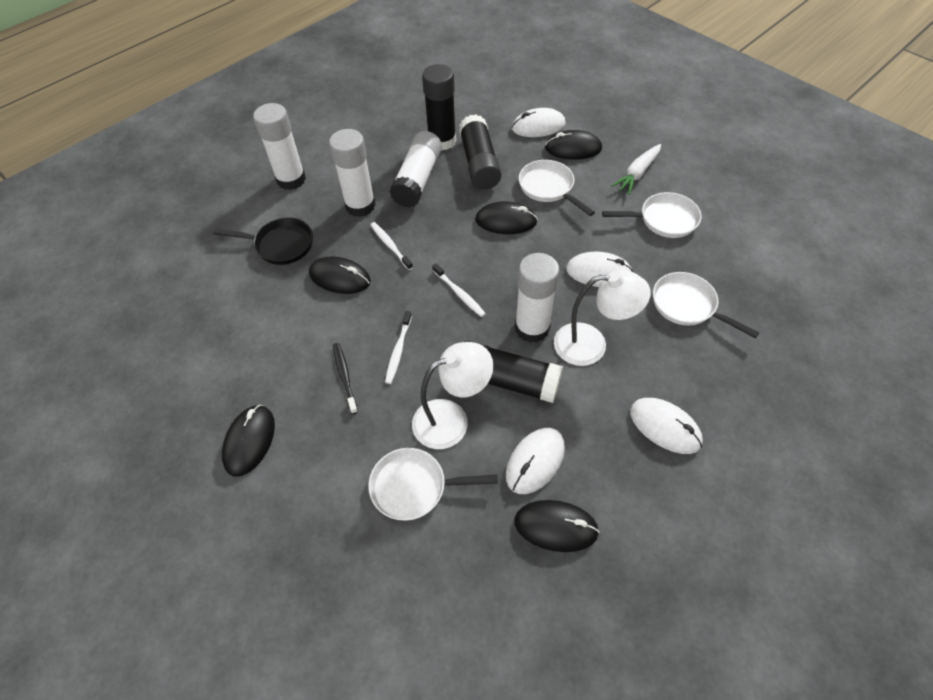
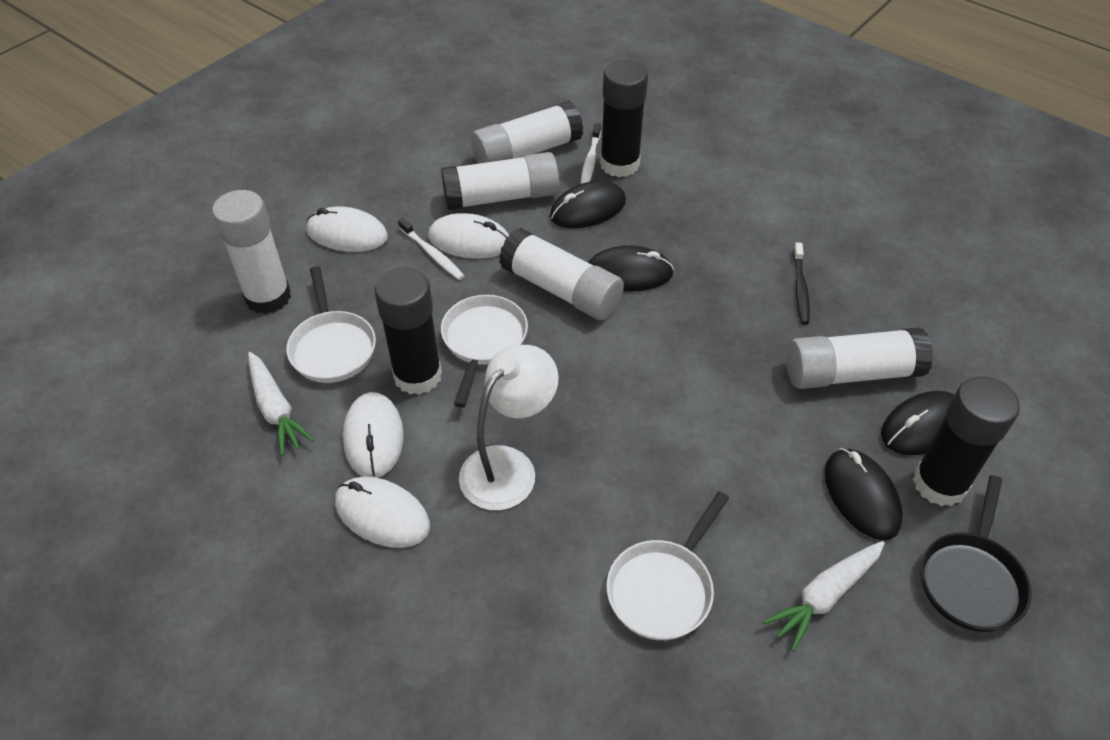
black mouse: 5 -> 4
white carrot: 1 -> 2
white glue stick: 4 -> 5
white lamp: 2 -> 1
white pan: 4 -> 3
white toothbrush: 3 -> 2

